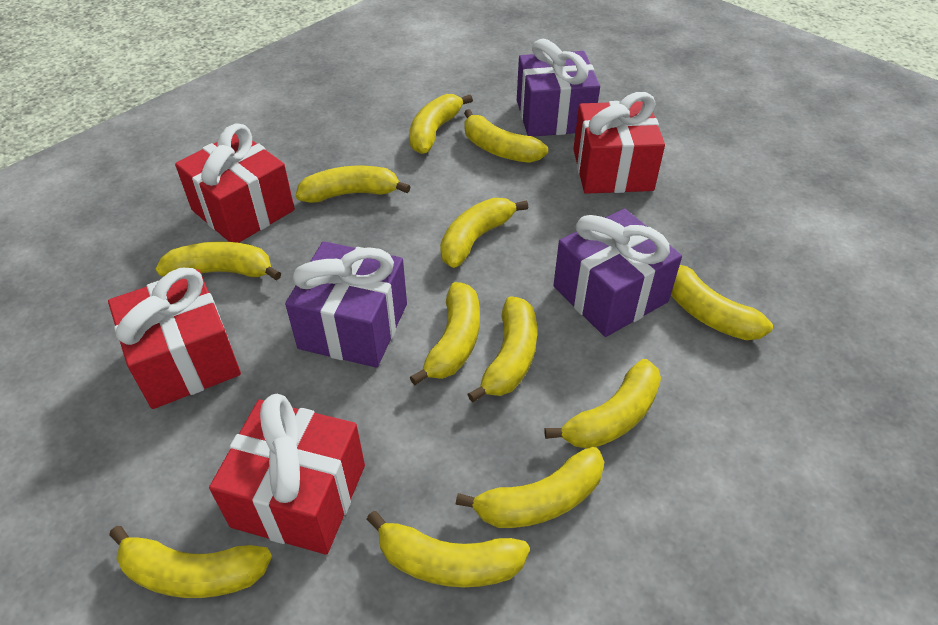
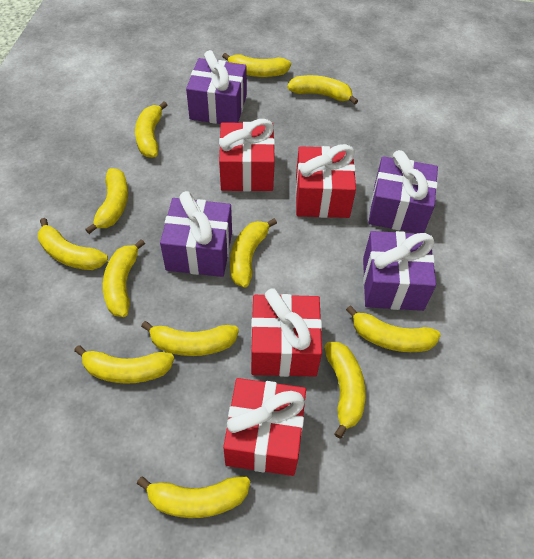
purple gift: 3 -> 4

